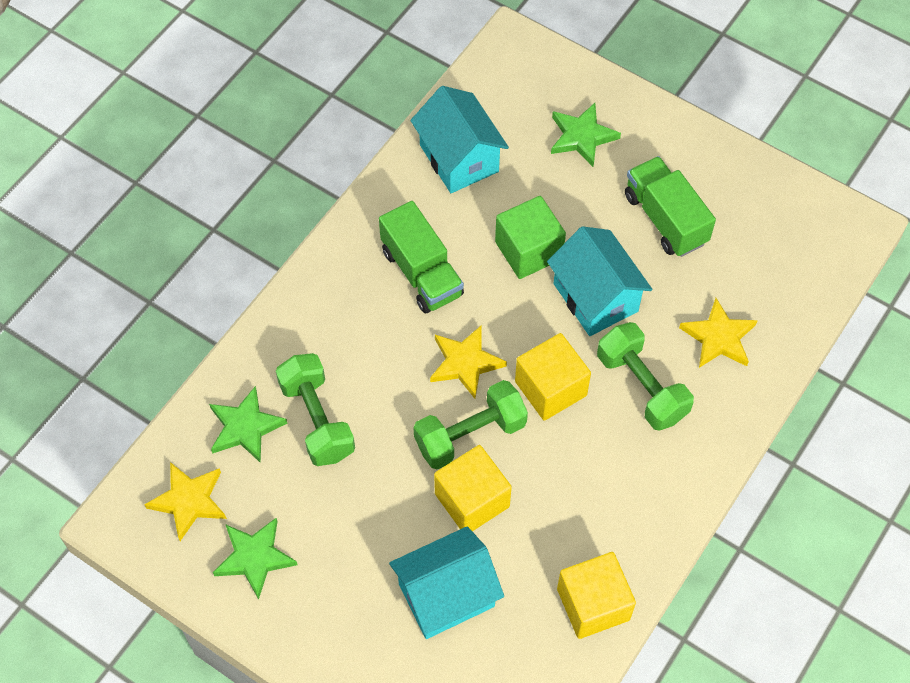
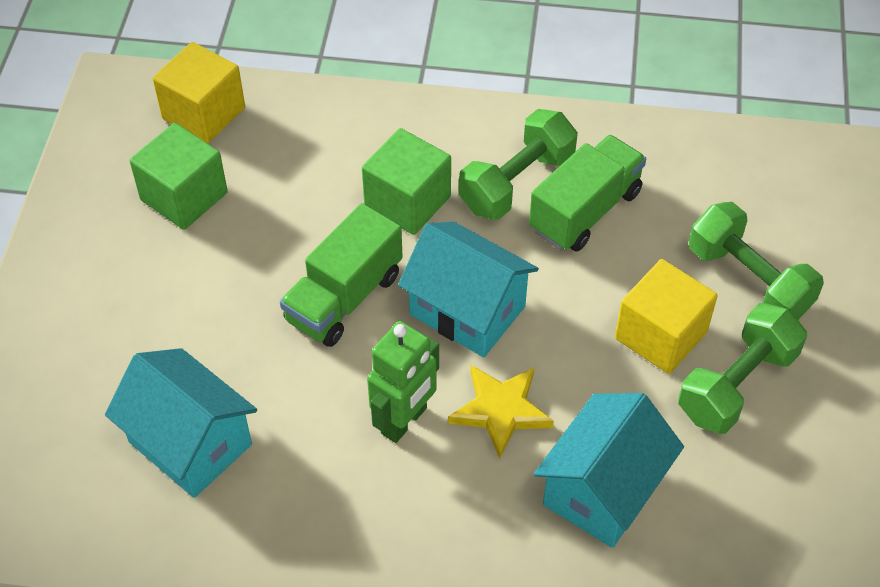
green cube: 1 -> 2
green robot: 0 -> 1
green star: 3 -> 0
yellow cube: 3 -> 2
yellow star: 3 -> 1

